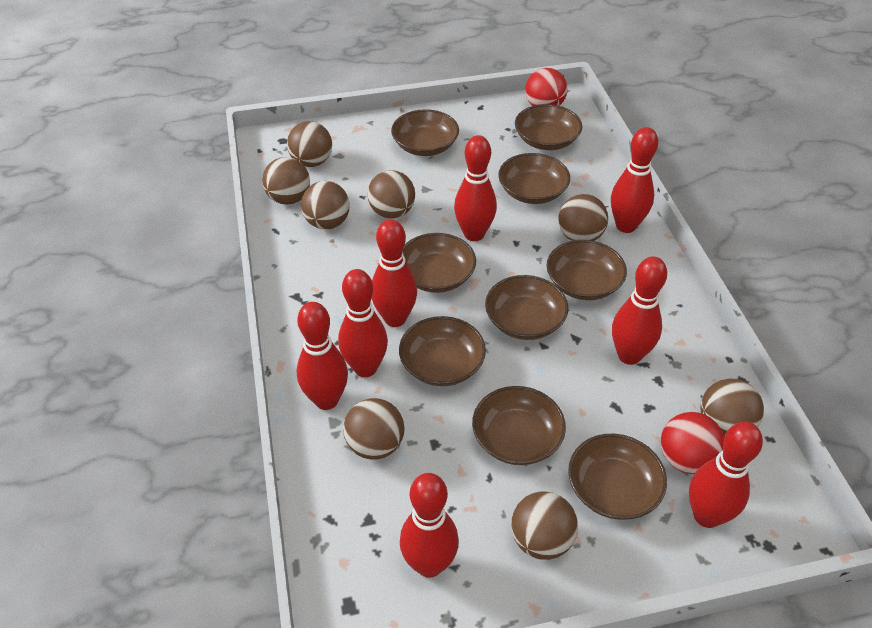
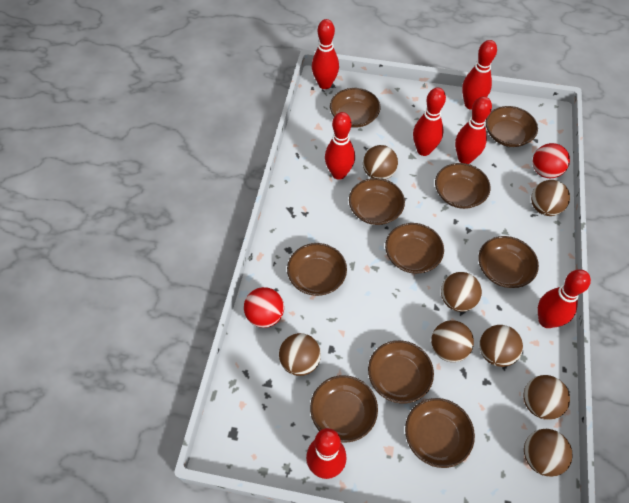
brown bowl: 9 -> 10
red bowling pin: 8 -> 7

